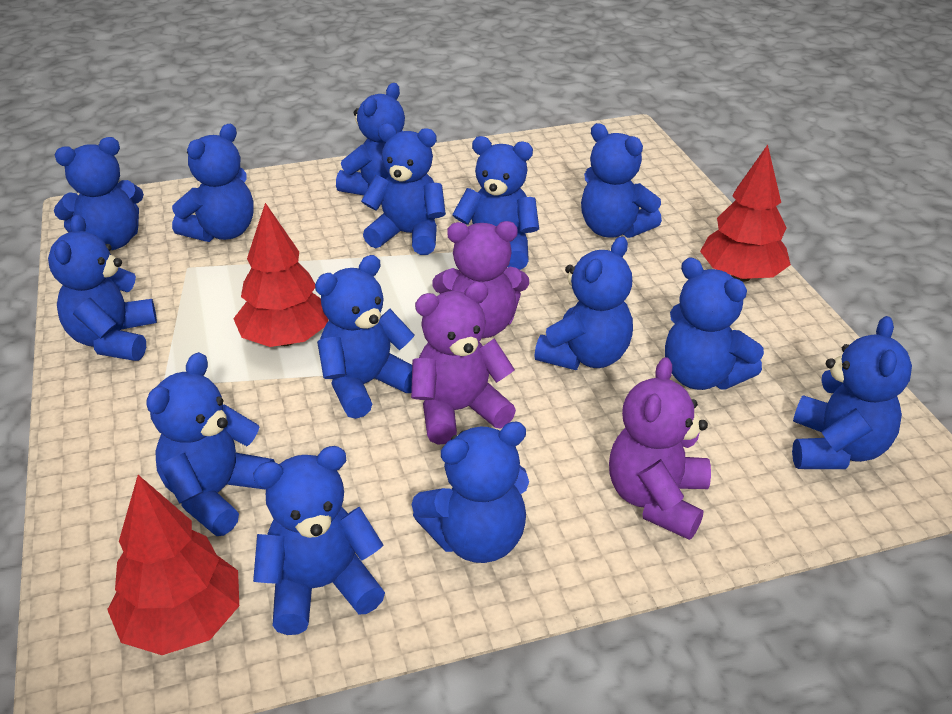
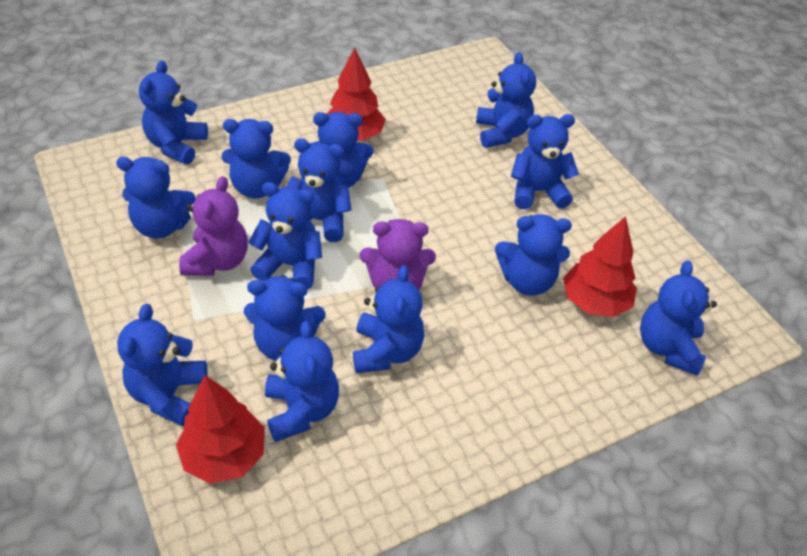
purple teddy bear: 3 -> 2

